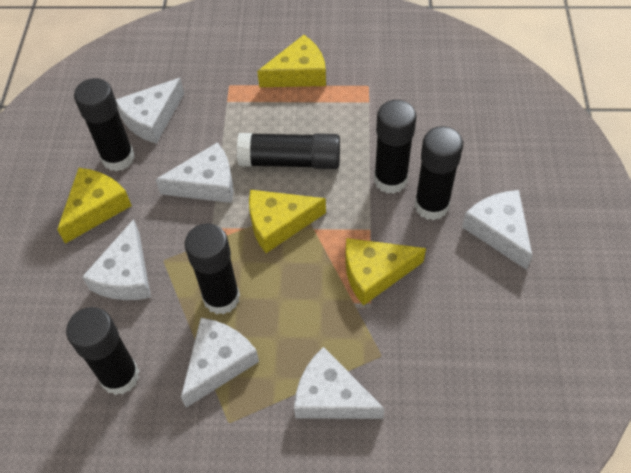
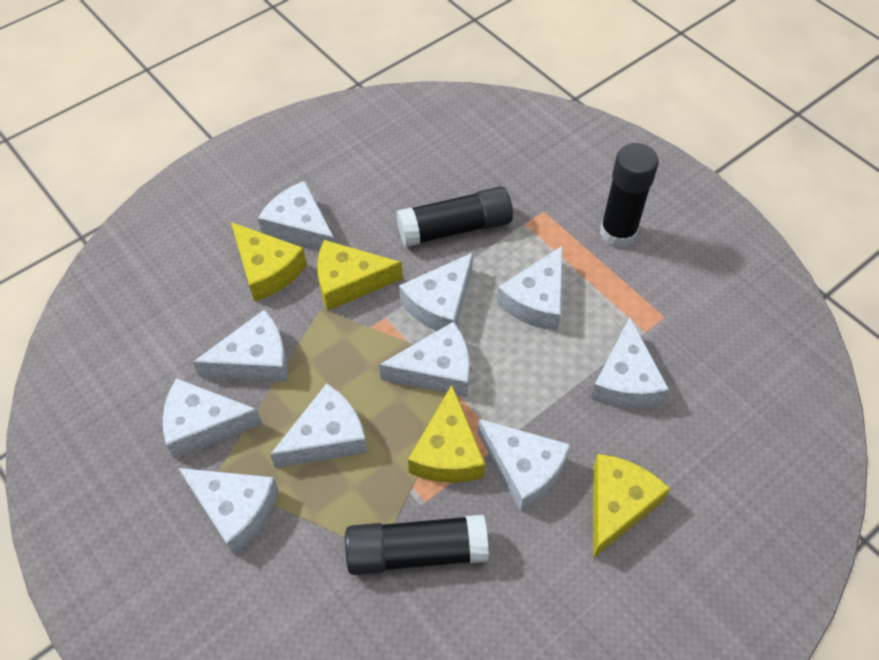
black glue stick: 6 -> 3
white cheese: 6 -> 10

